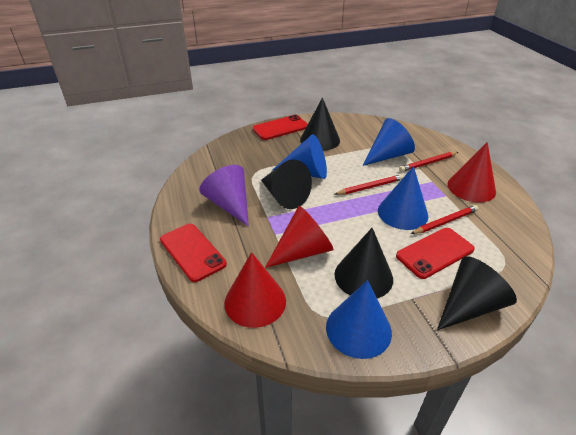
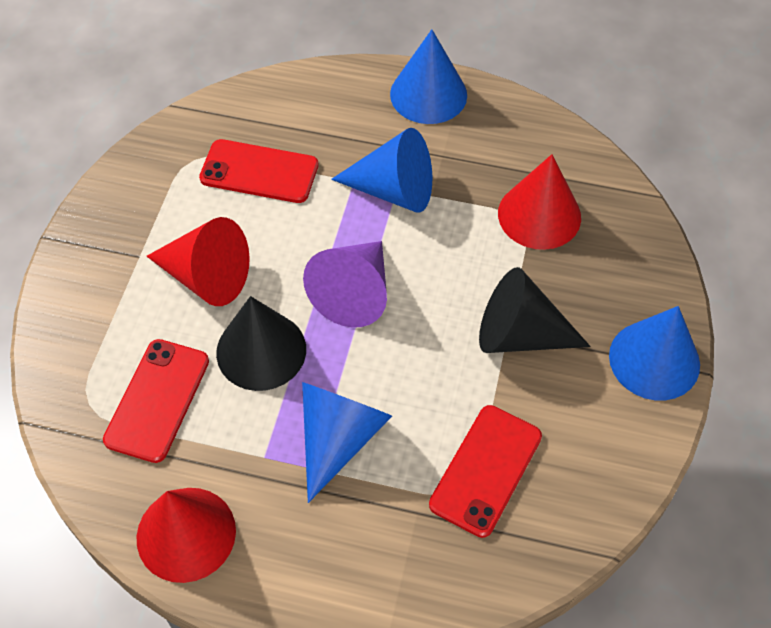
black cone: 4 -> 2
red pencil: 3 -> 0

